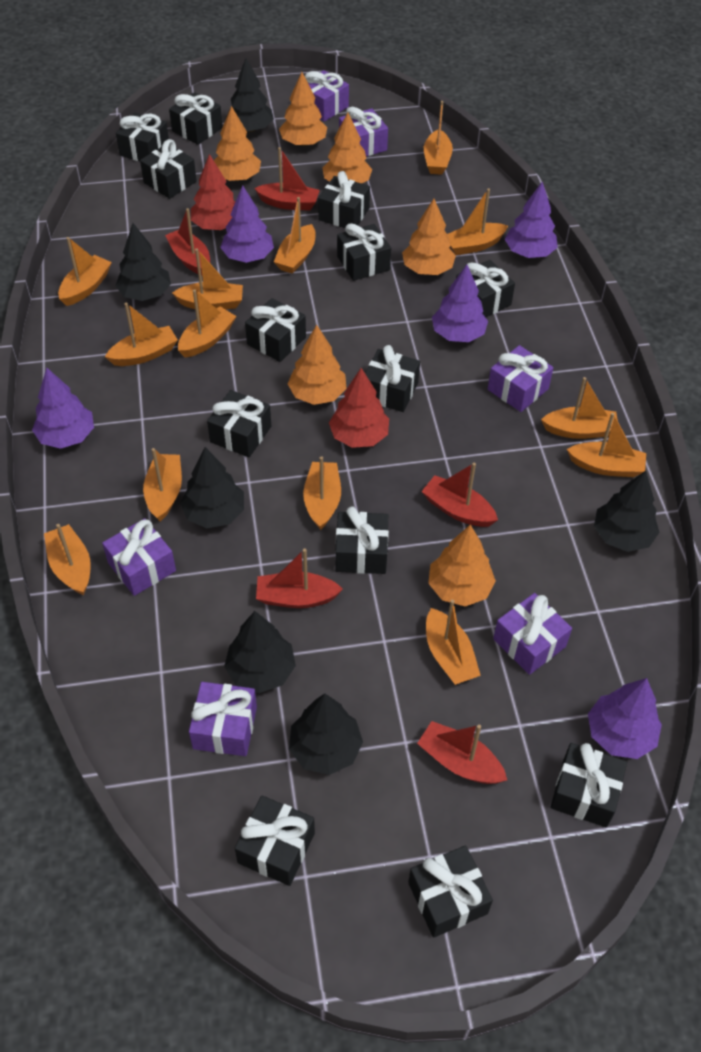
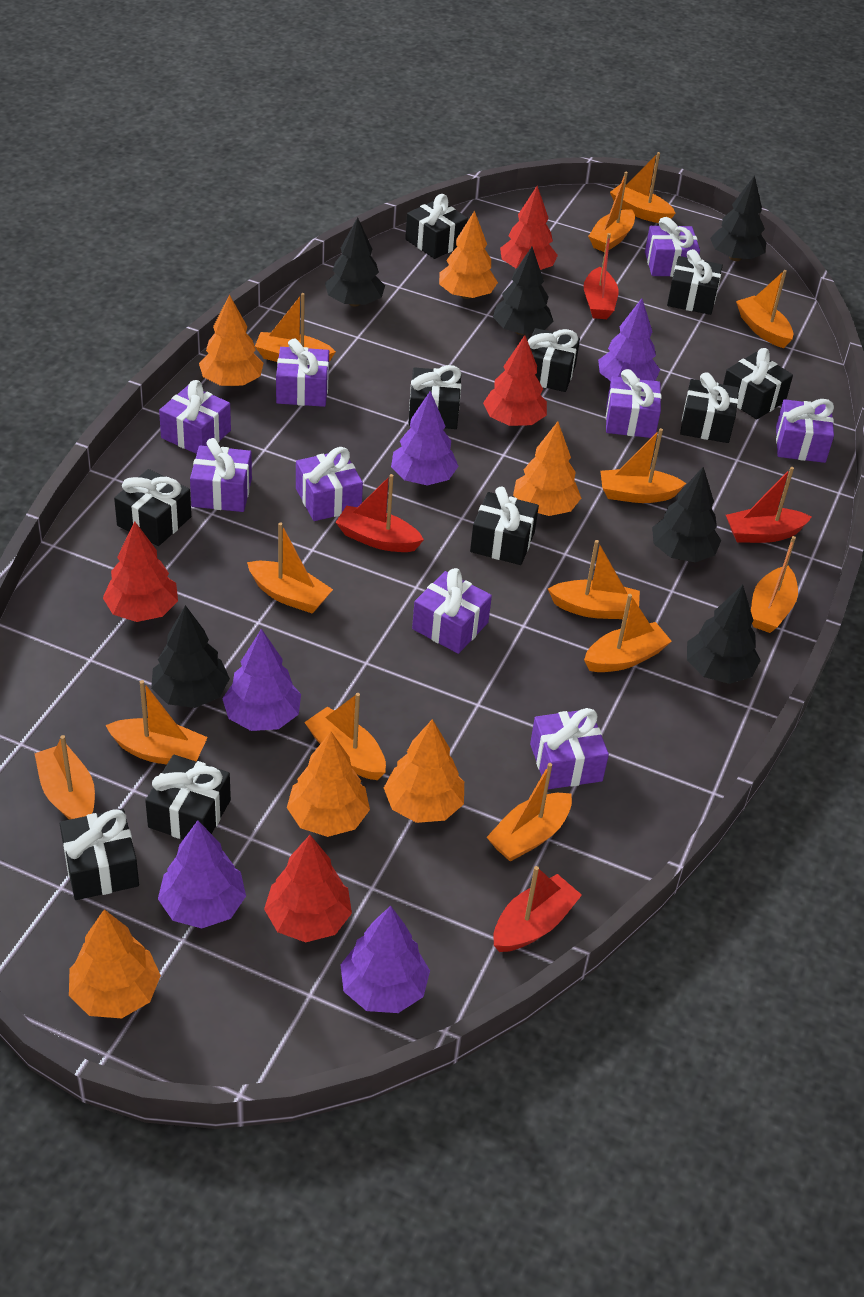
black gift: 13 -> 10
purple gift: 6 -> 9
red boat: 5 -> 4
red tree: 2 -> 4

